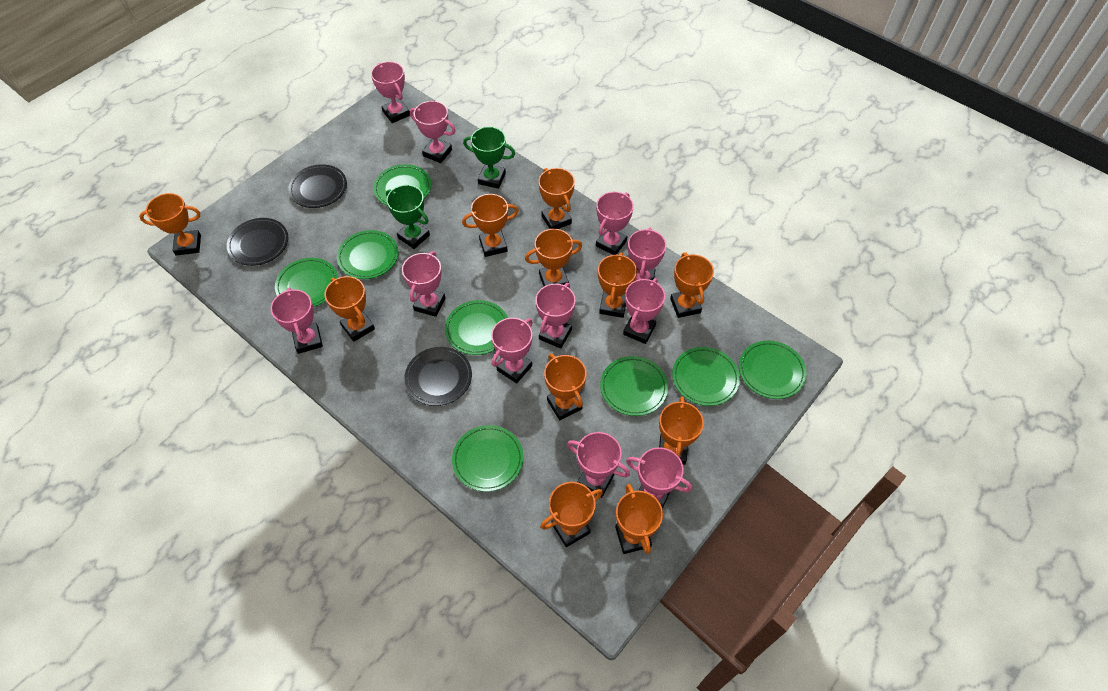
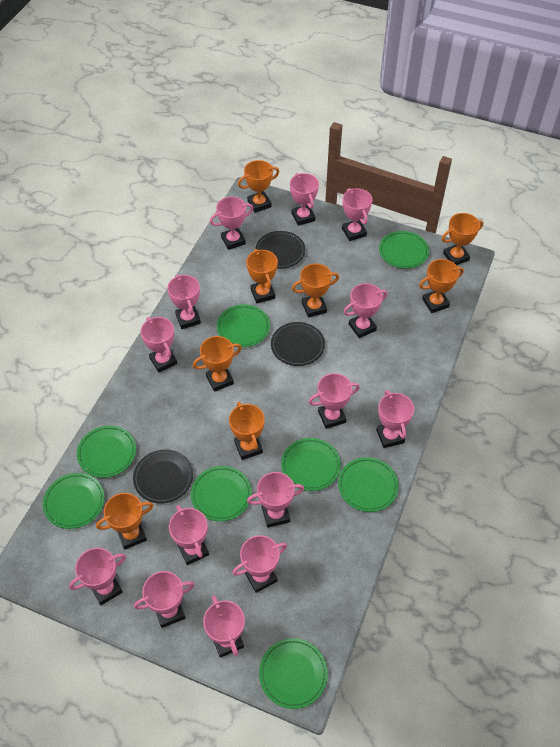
green trophy: 2 -> 0
orange trophy: 11 -> 8
pink trophy: 11 -> 14

